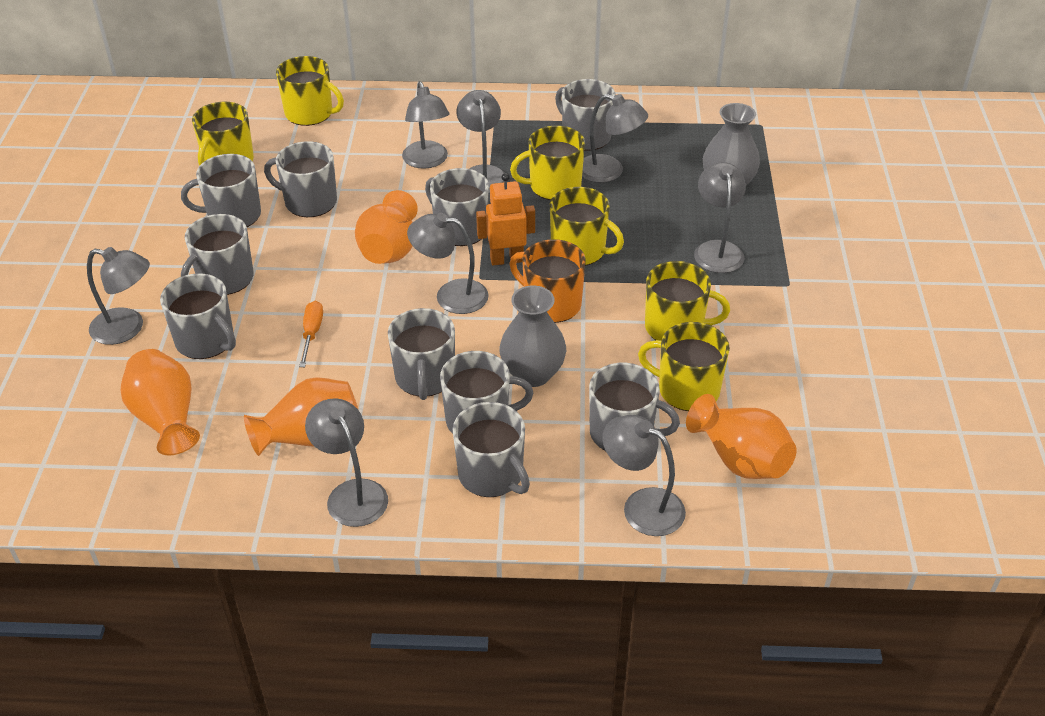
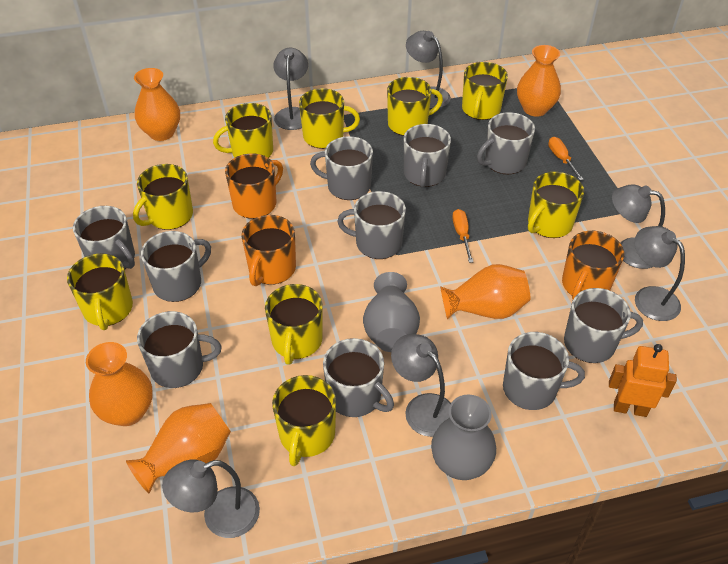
grey lamp: 8 -> 6
orange mug: 1 -> 3
orange screwdriver: 1 -> 2
orange vase: 4 -> 5
yellow mug: 6 -> 9

